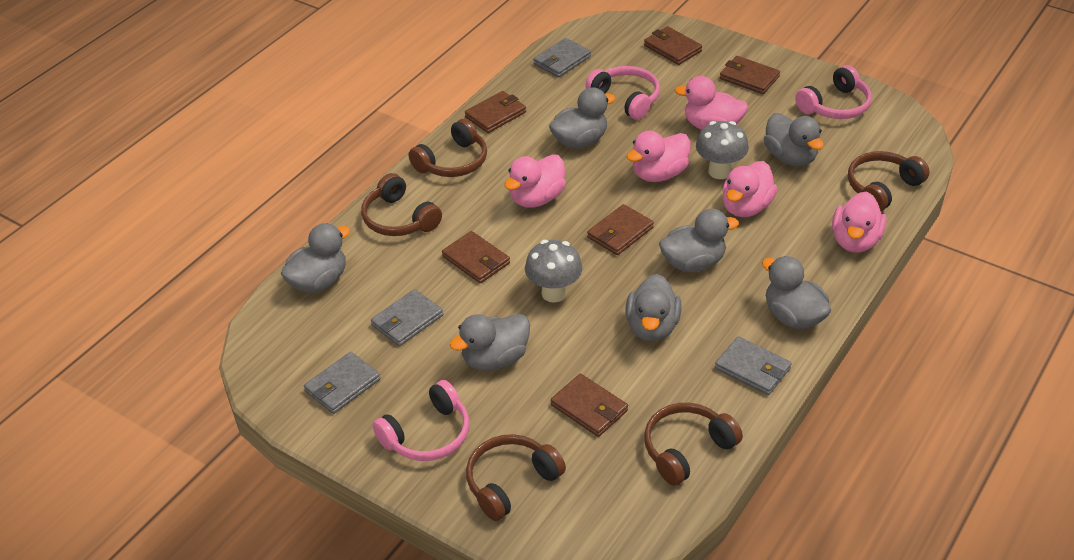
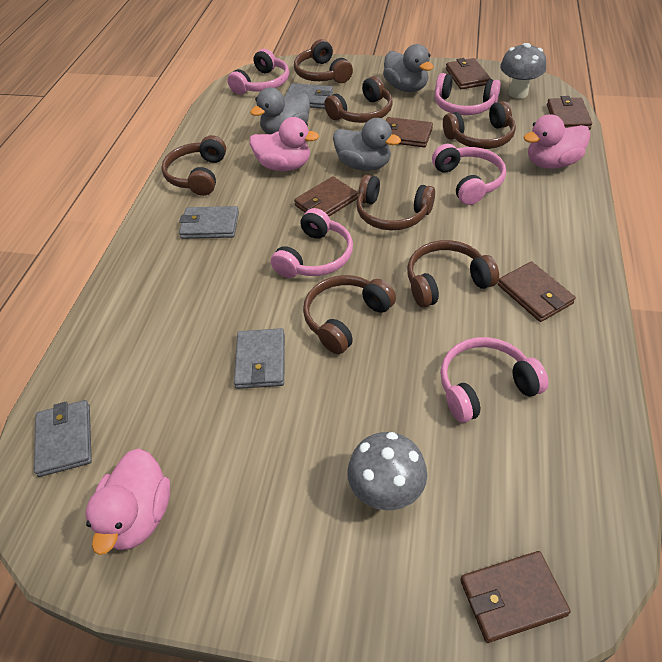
brown headphones: 5 -> 7
grey duck: 7 -> 3
pink duck: 5 -> 3
pink headphones: 3 -> 5

